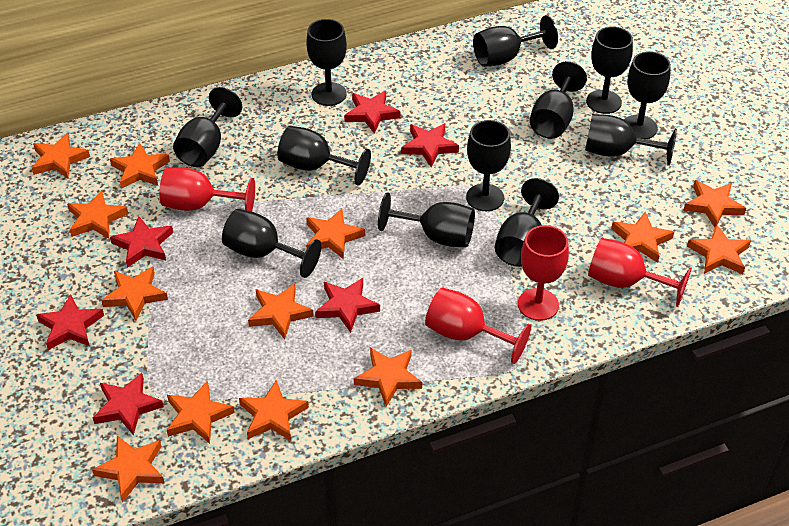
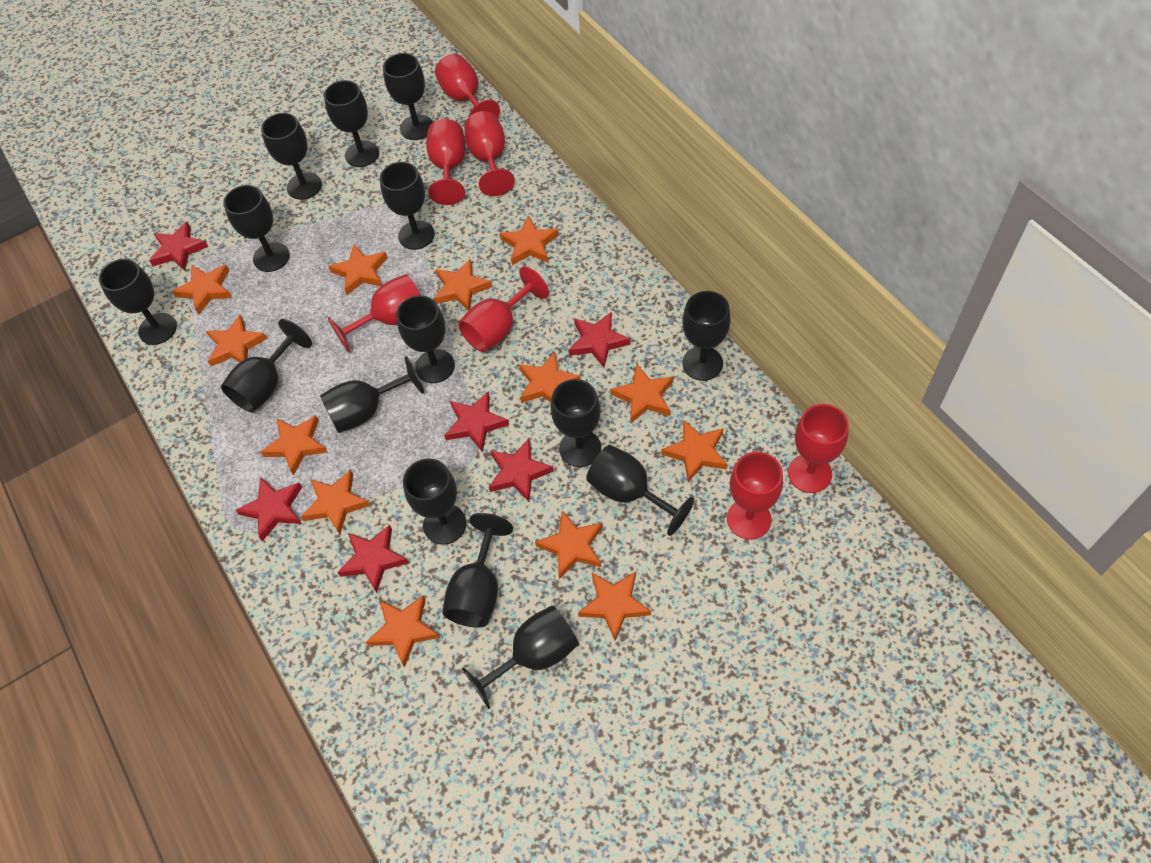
black goblet: 12 -> 15
red goblet: 4 -> 7

